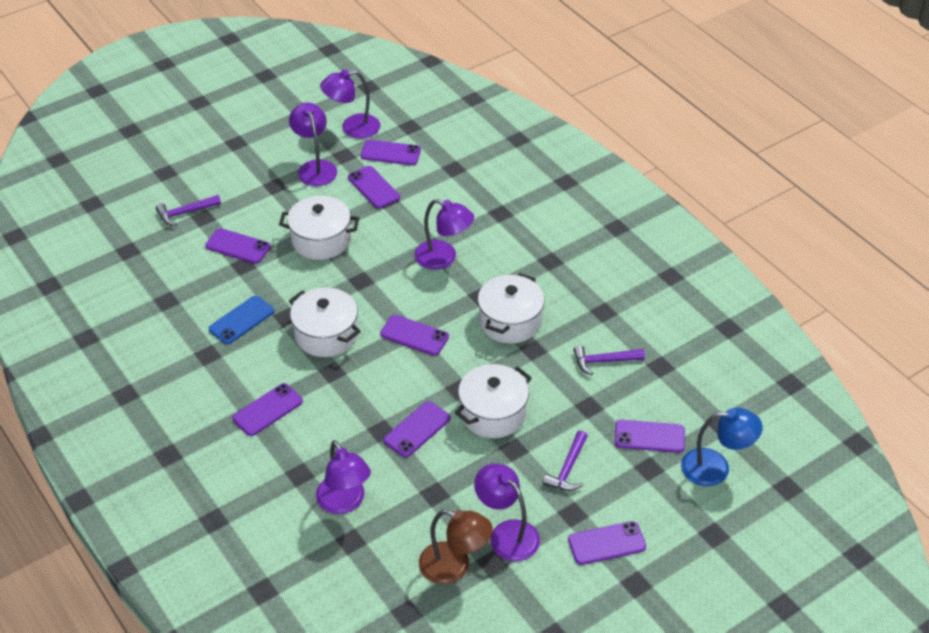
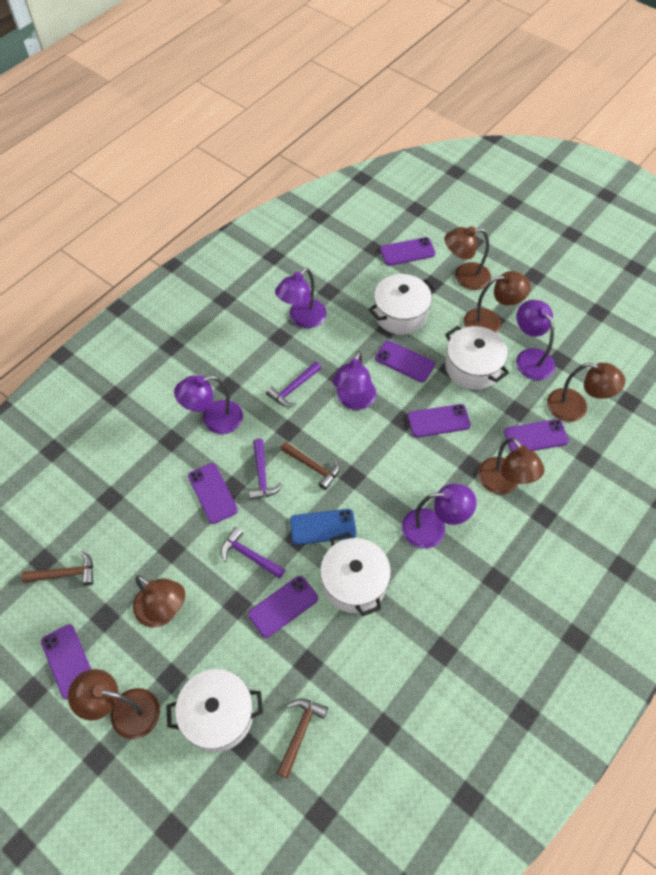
blue lamp: 1 -> 0
brown hammer: 0 -> 3
brown lamp: 1 -> 6
purple phone: 8 -> 7

